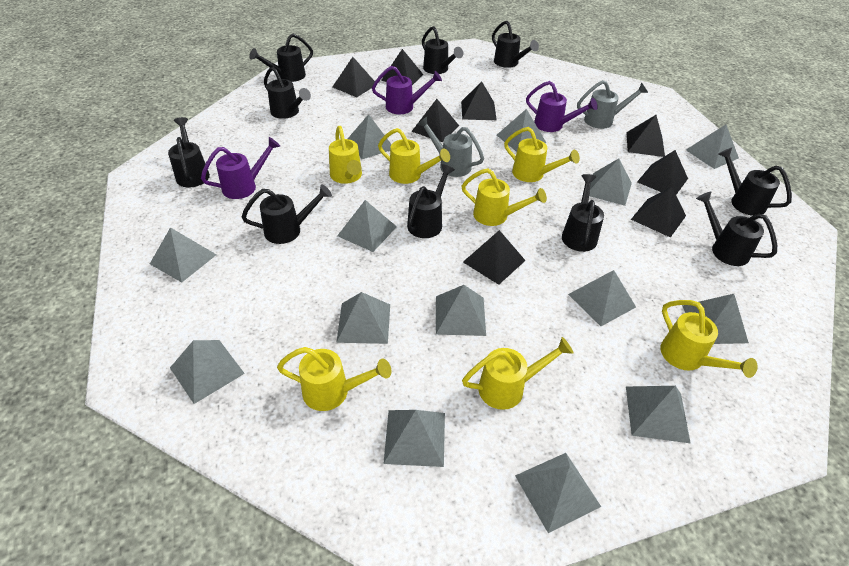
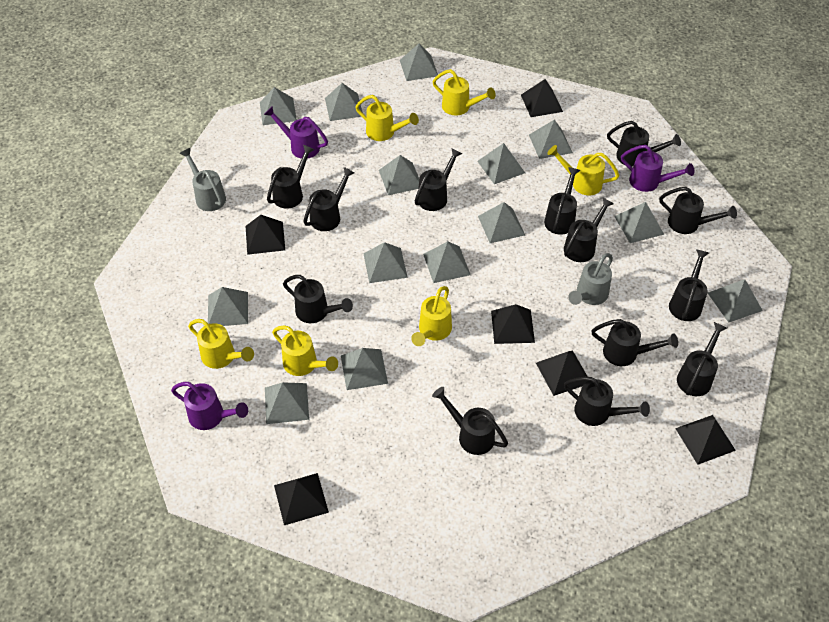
black pyramid: 8 -> 6
black watering can: 10 -> 13
yellow watering can: 7 -> 6

